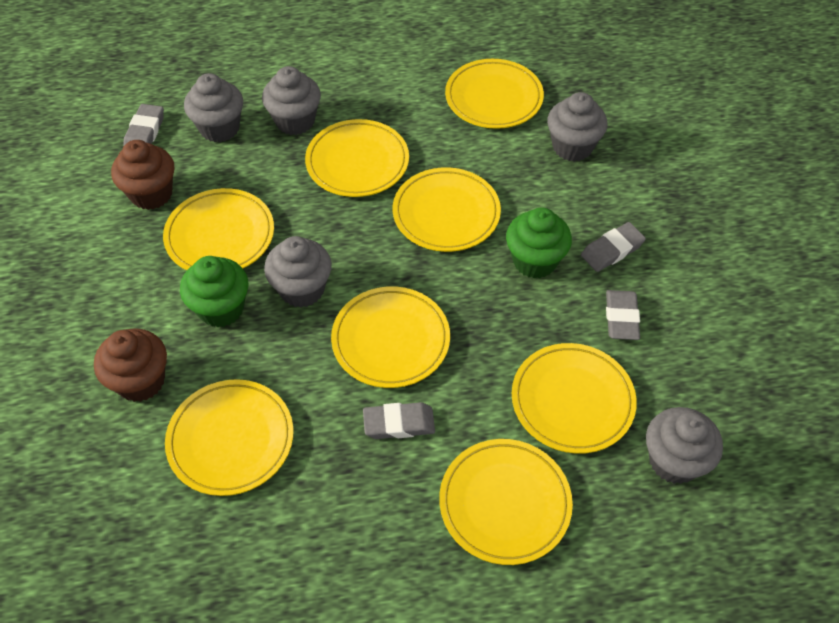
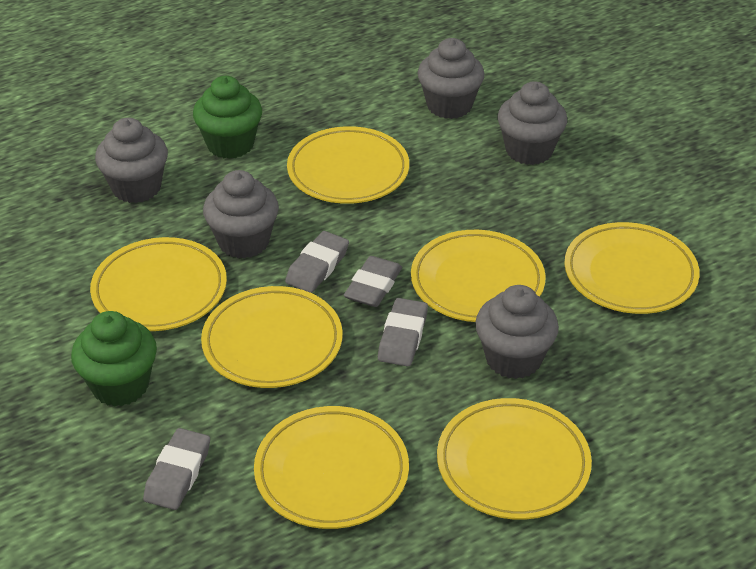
brown cupcake: 2 -> 0
yellow plate: 8 -> 7

